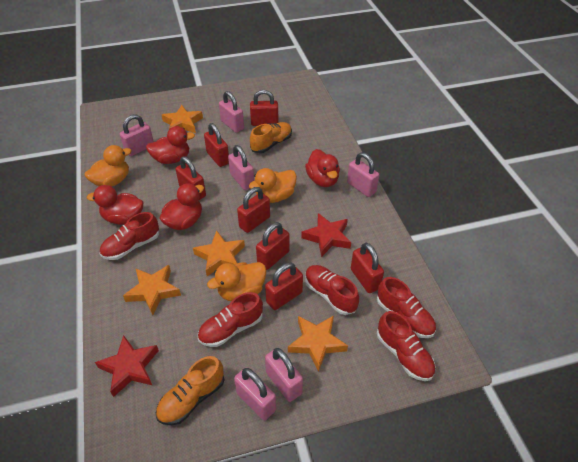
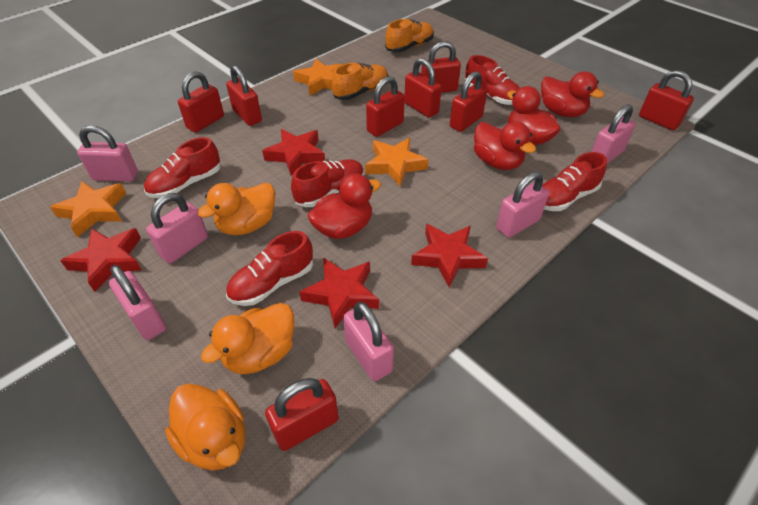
orange star: 4 -> 3
red padlock: 7 -> 8
red star: 2 -> 4

